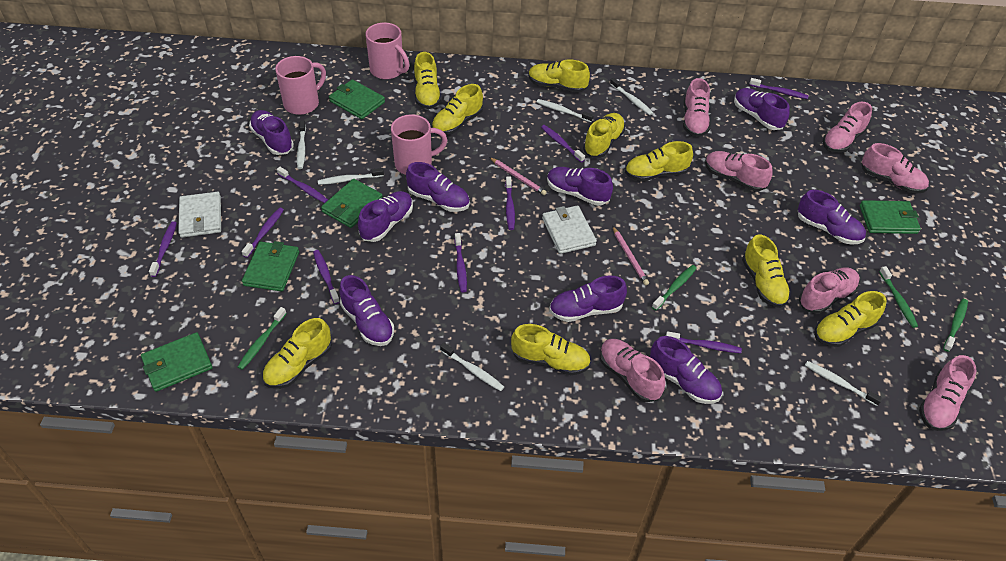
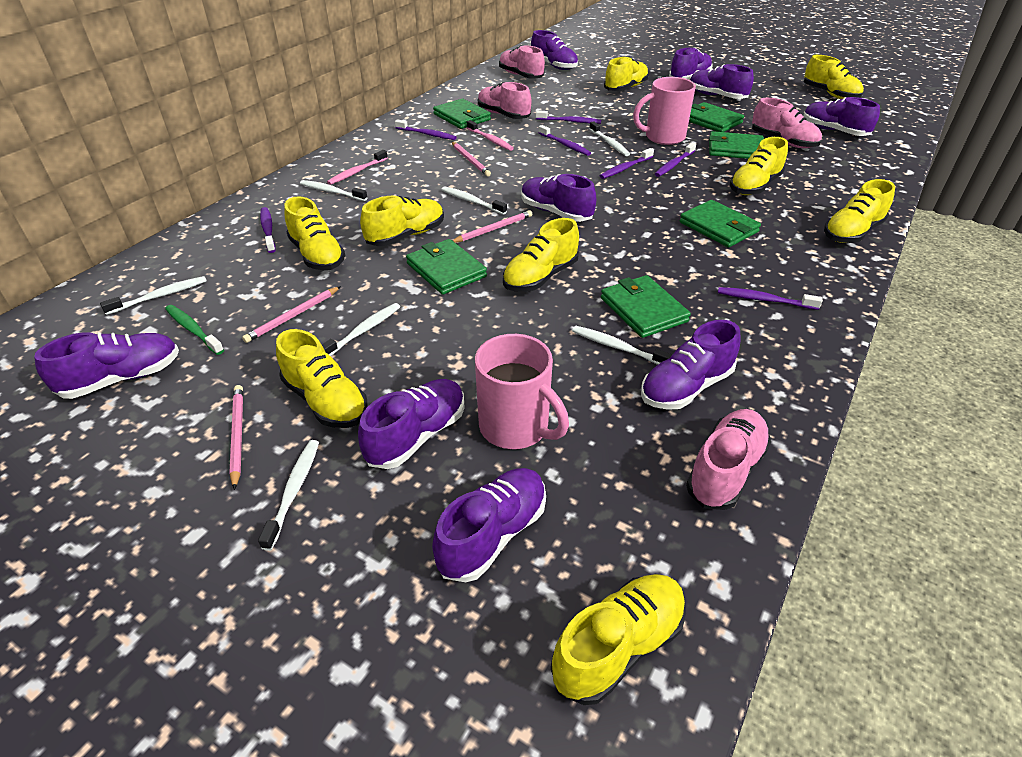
green toothbrush: 4 -> 1
green wallet: 5 -> 6
pink mug: 3 -> 2
pink pencil: 2 -> 4
pink shoe: 7 -> 4
pink toothbrush: 0 -> 2
purple toothbrush: 9 -> 7
white toothbrush: 6 -> 7
white wallet: 2 -> 0

